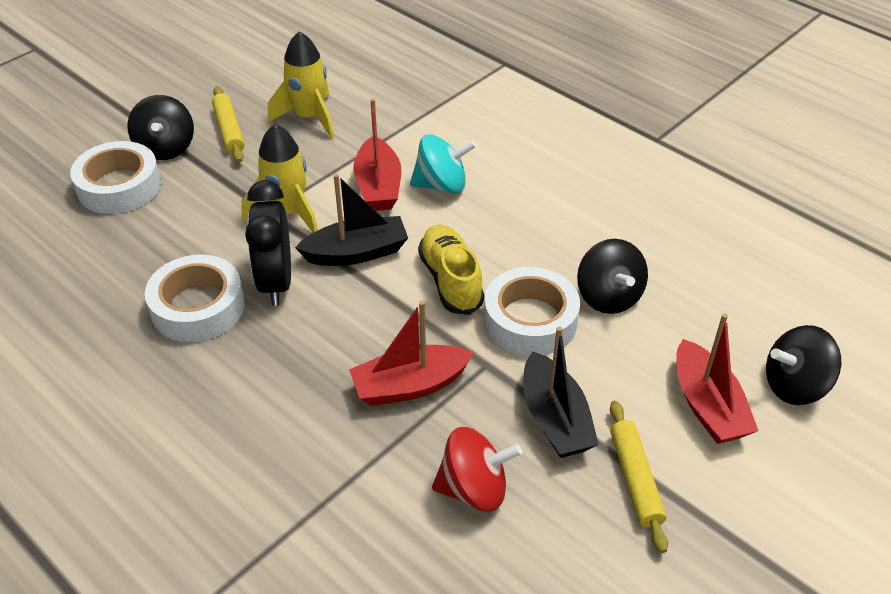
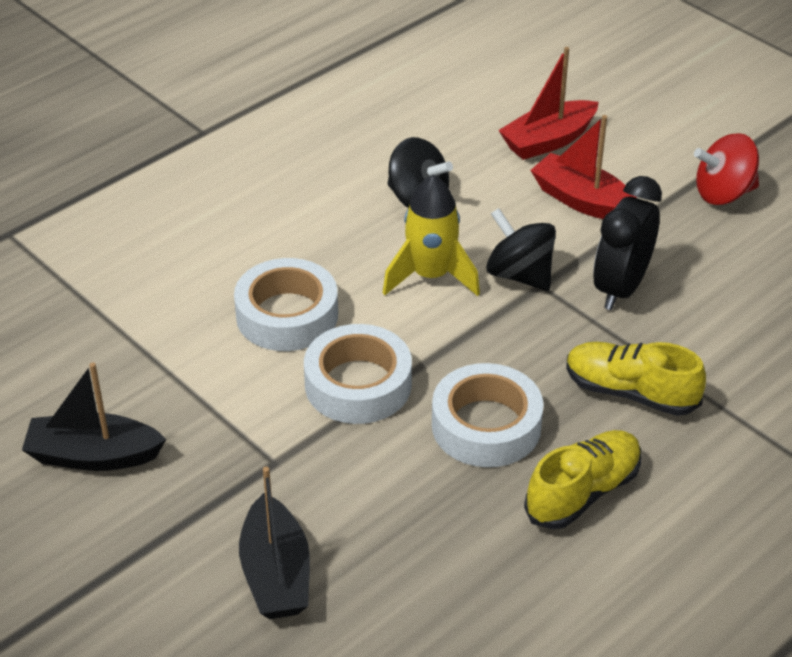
black spinning top: 3 -> 2
red boat: 3 -> 2
turquoise spinning top: 1 -> 0
yellow rocket: 2 -> 1
yellow rolling pin: 2 -> 0
yellow shoe: 1 -> 2

